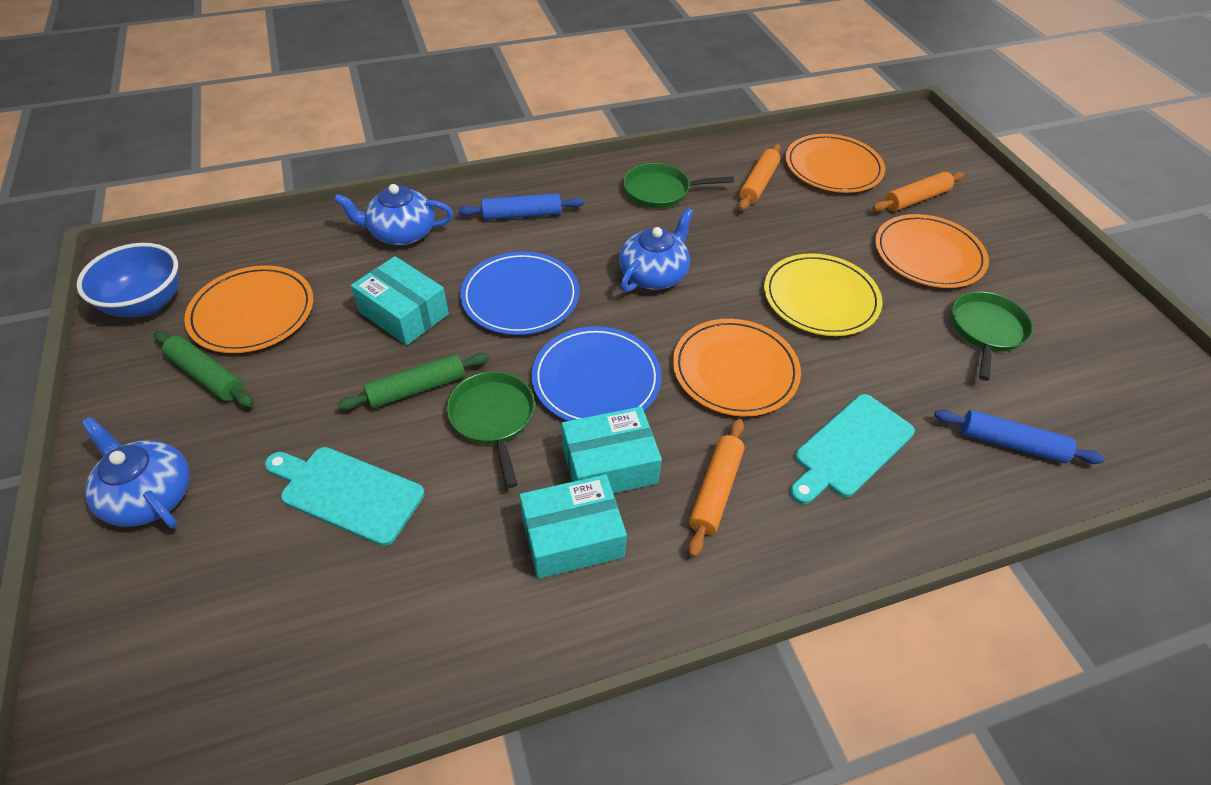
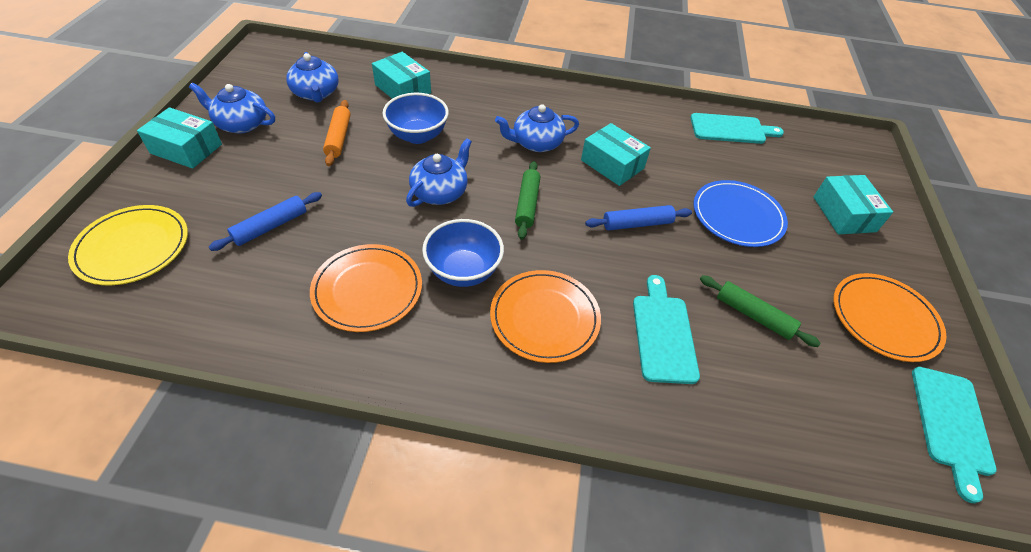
blue bowl: 1 -> 2
blue plate: 2 -> 1
blue teapot: 3 -> 4
green pan: 3 -> 0
orange plate: 4 -> 3
orange rolling pin: 3 -> 1
turquoise box: 3 -> 4
turquoise cutting board: 2 -> 3

